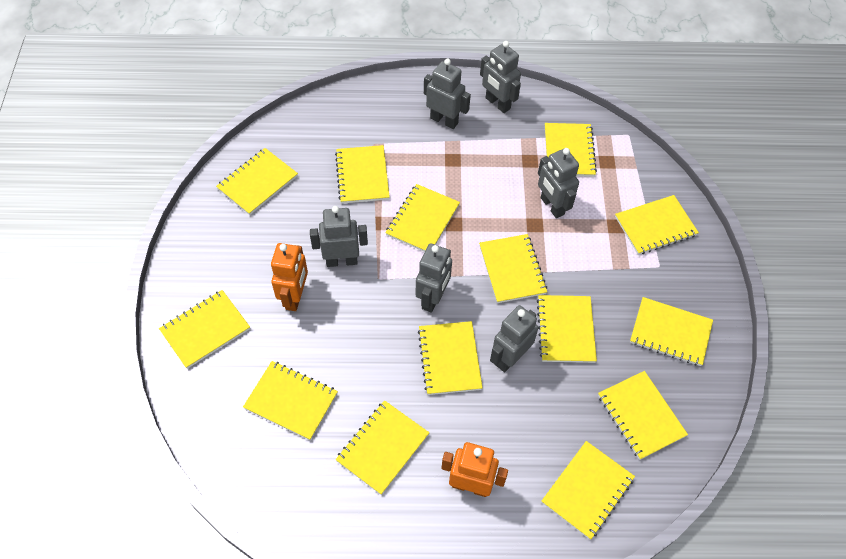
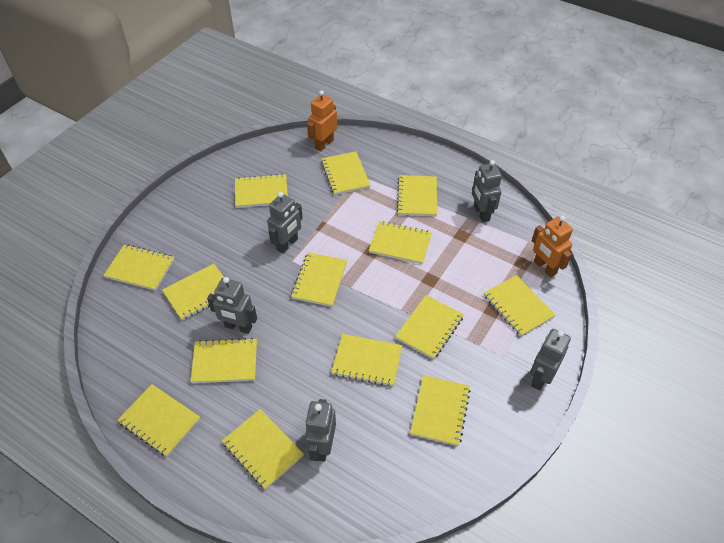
grey robot: 6 -> 5

